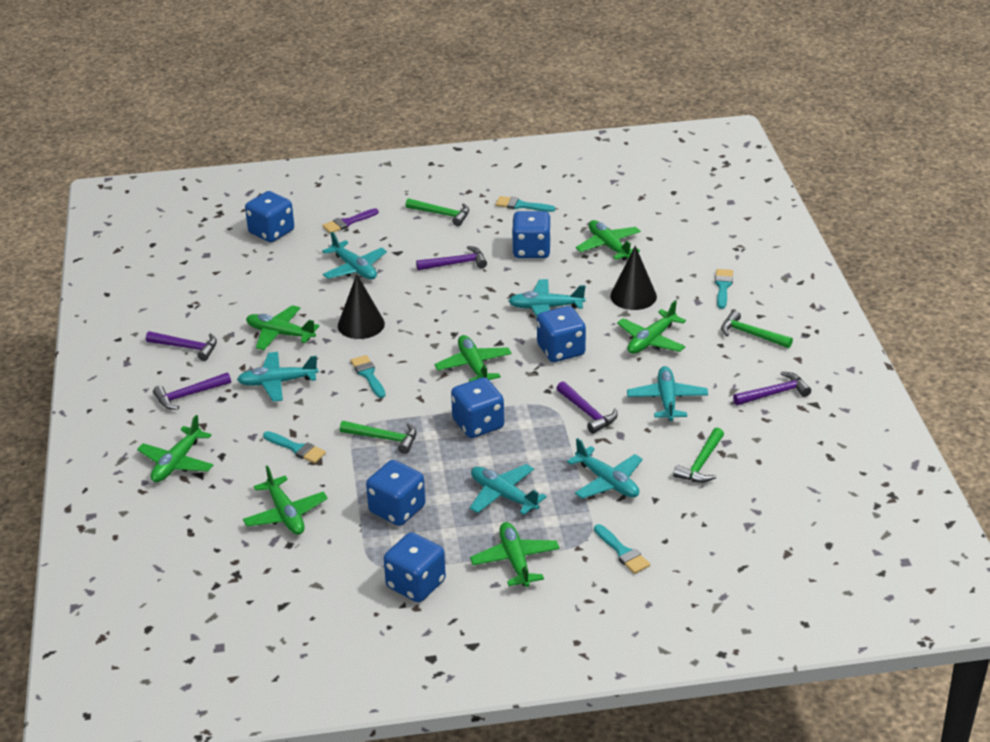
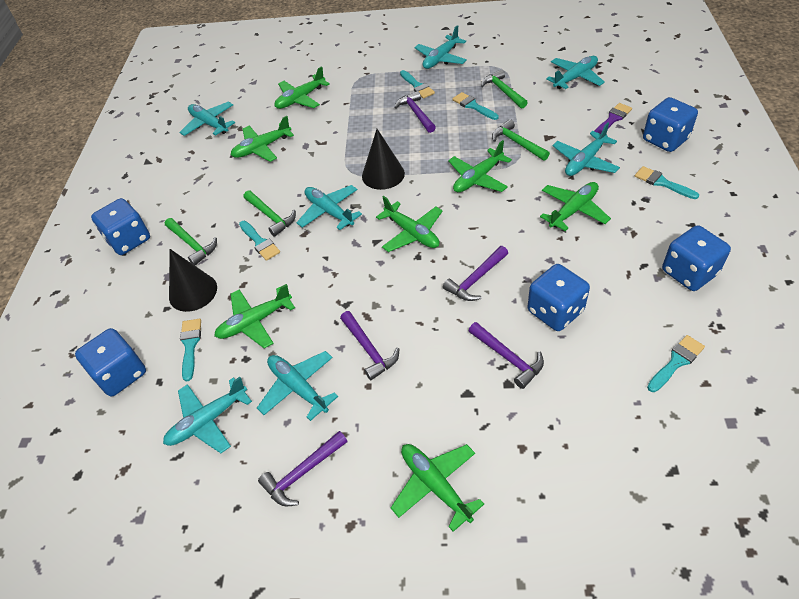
blue dice: 6 -> 5
turquoise brush: 5 -> 6
turquoise plane: 6 -> 7

